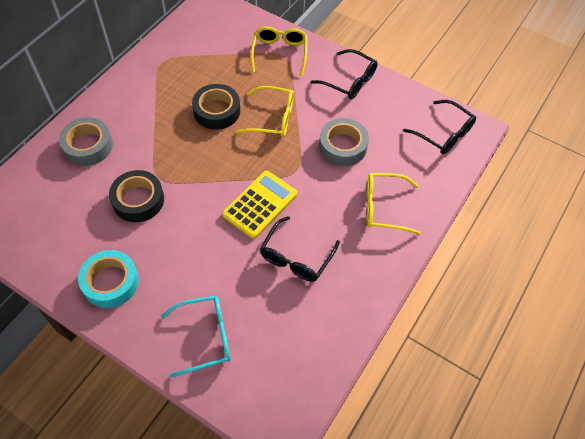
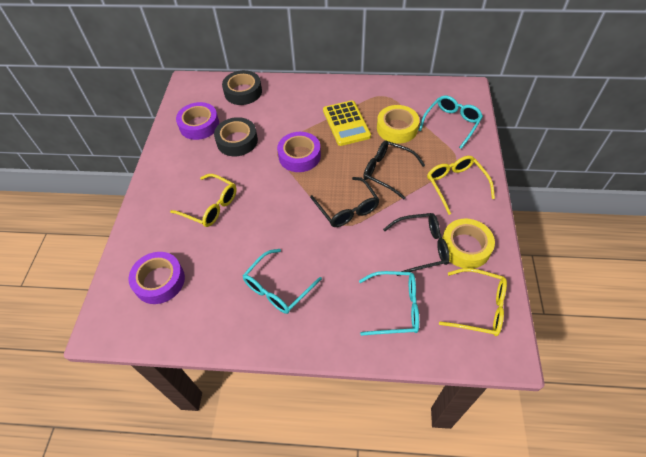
grey tape: 2 -> 0
purple tape: 0 -> 3
turquoise glasses: 1 -> 3
turquoise tape: 1 -> 0
yellow tape: 0 -> 2

